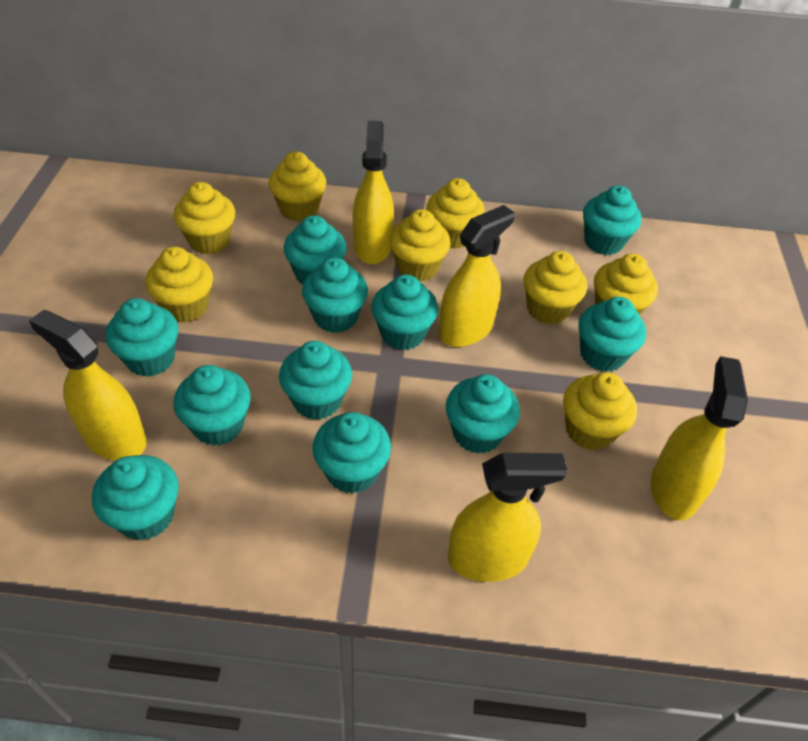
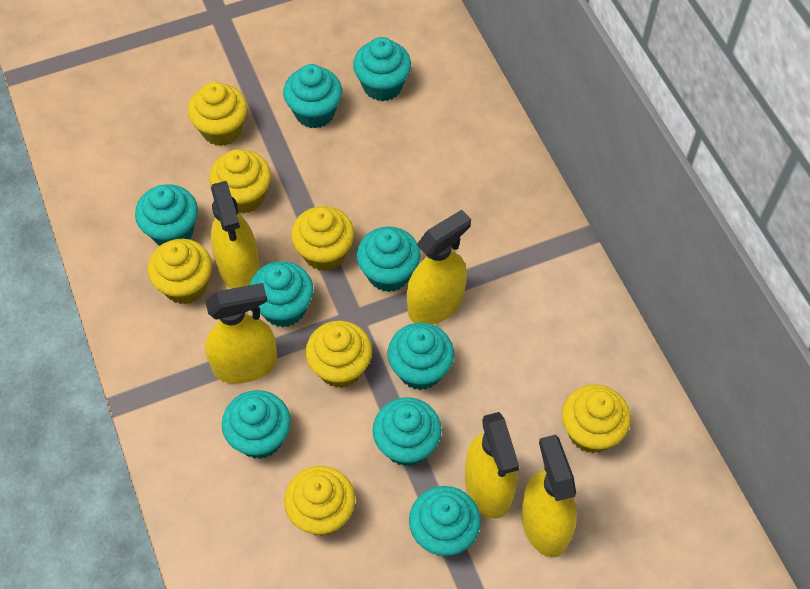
turquoise cupcake: 11 -> 9
yellow cupcake: 8 -> 7

